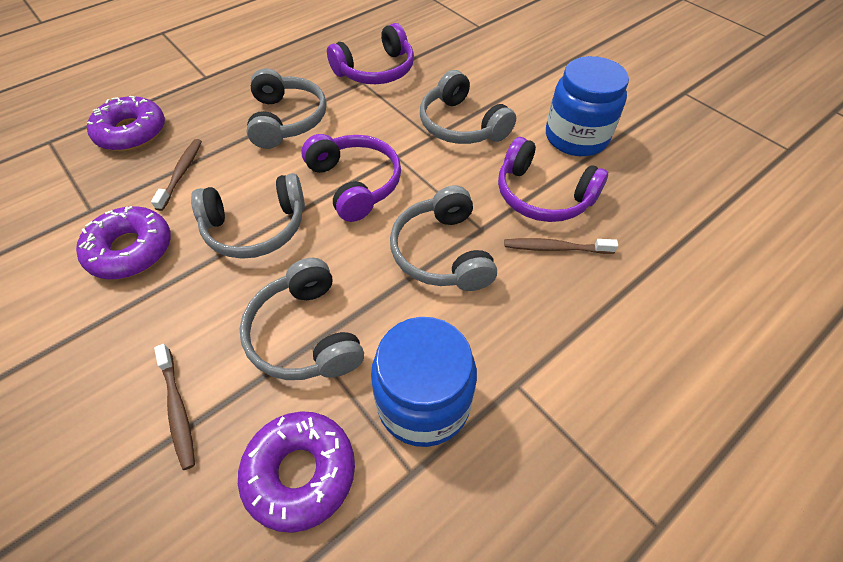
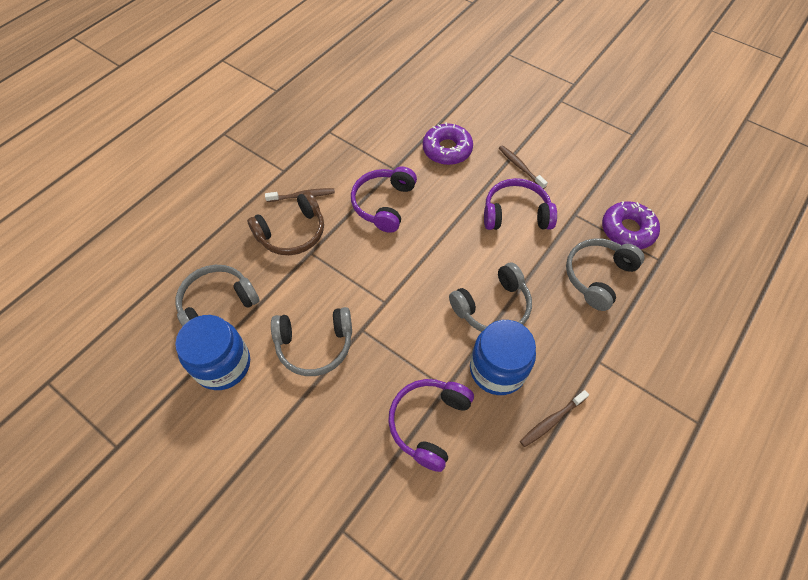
brown headphones: 0 -> 1
grey headphones: 5 -> 4
purple donut: 3 -> 2

